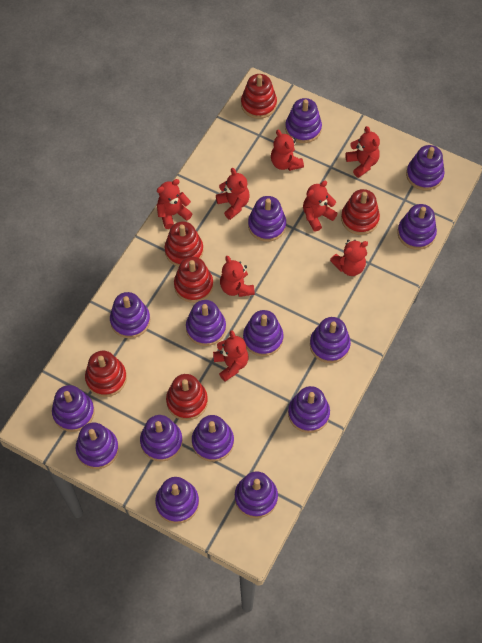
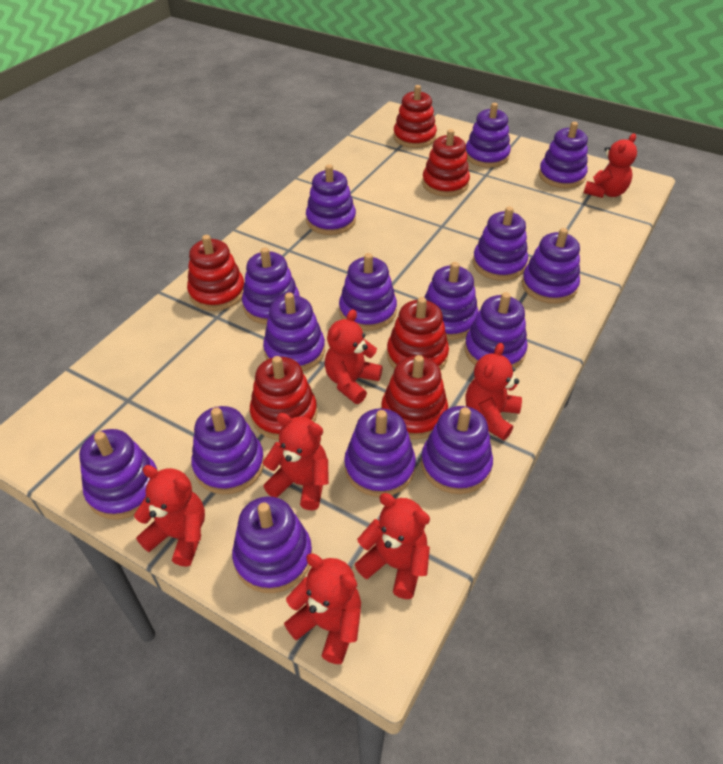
red teddy bear: 8 -> 7

